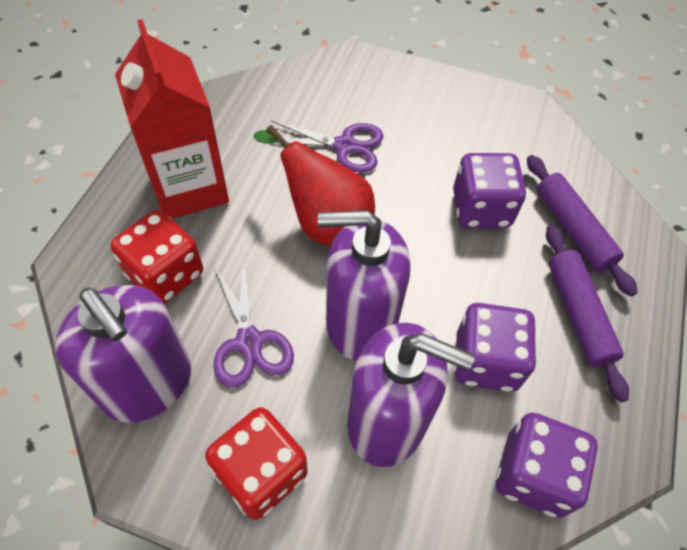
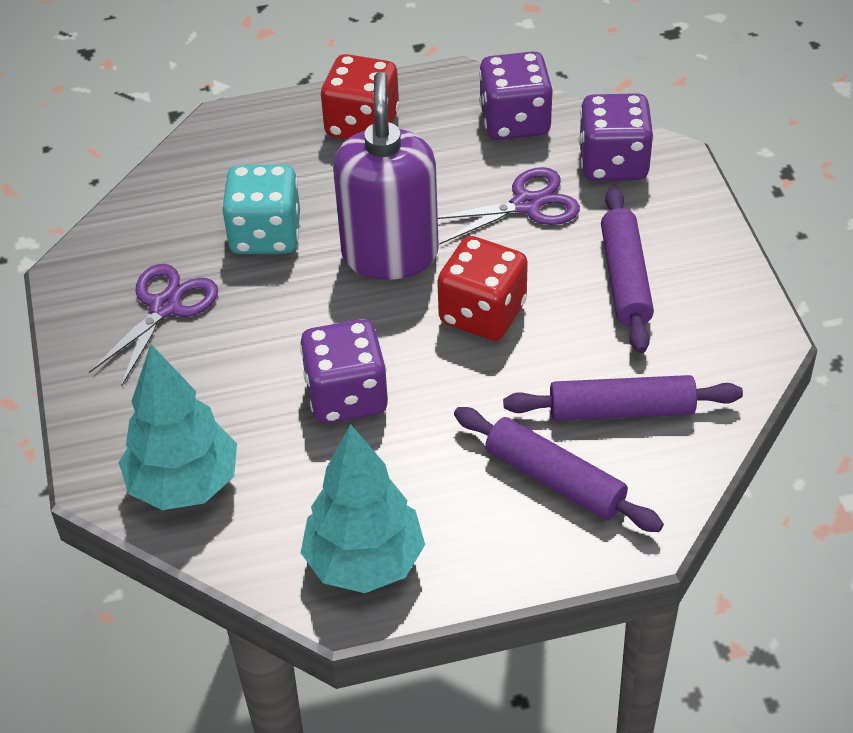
purple rolling pin: 2 -> 3
purple soap dispenser: 3 -> 1
red carton: 1 -> 0
red pear: 1 -> 0
turquoise dice: 0 -> 1
turquoise tree: 0 -> 2

